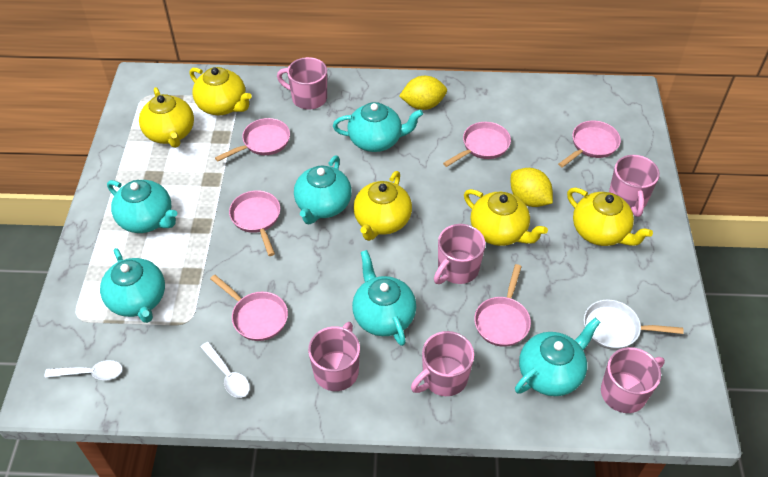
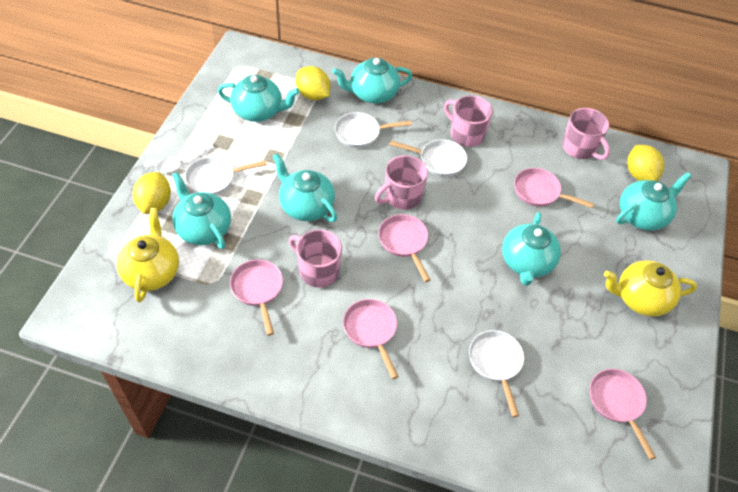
pink mug: 6 -> 4
pink pan: 6 -> 5
white pan: 1 -> 4
white spoon: 2 -> 1
yellow lemon: 2 -> 3
yellow teapot: 5 -> 2

